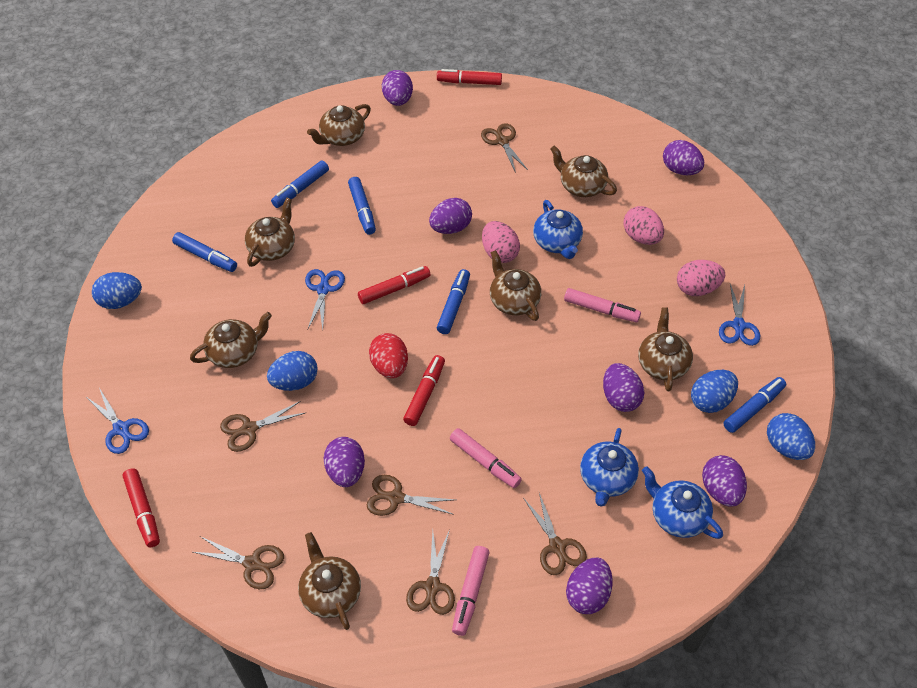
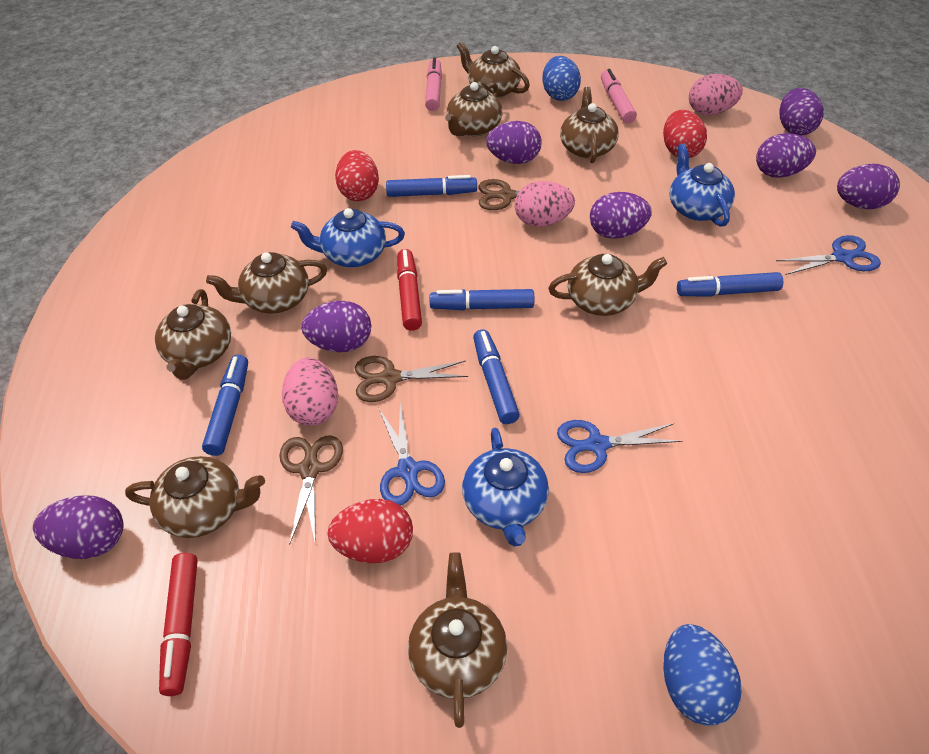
blue egg: 4 -> 2
brown scissors: 6 -> 3
brown teapot: 7 -> 8
pink marker: 3 -> 2
red egg: 1 -> 3
red marker: 4 -> 2

